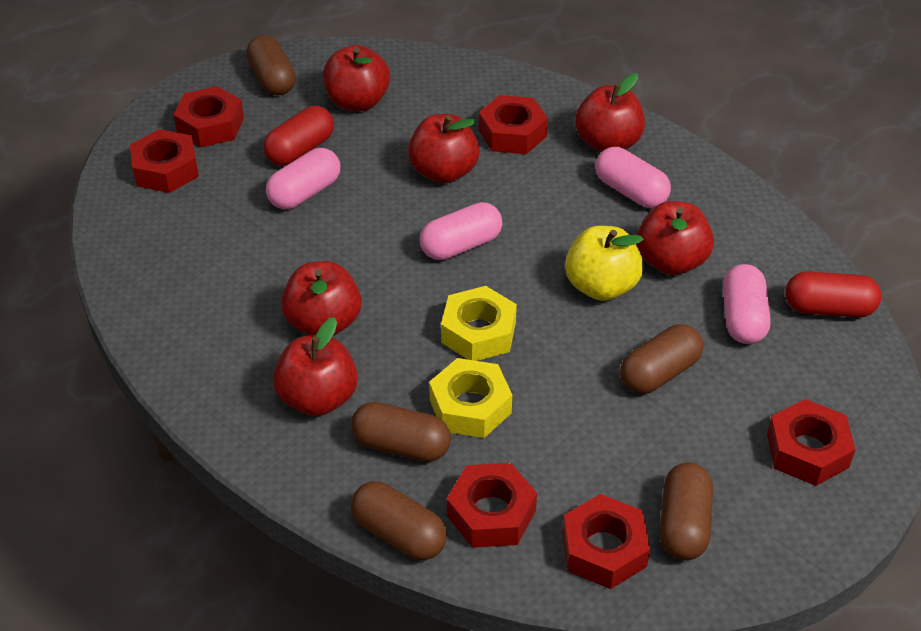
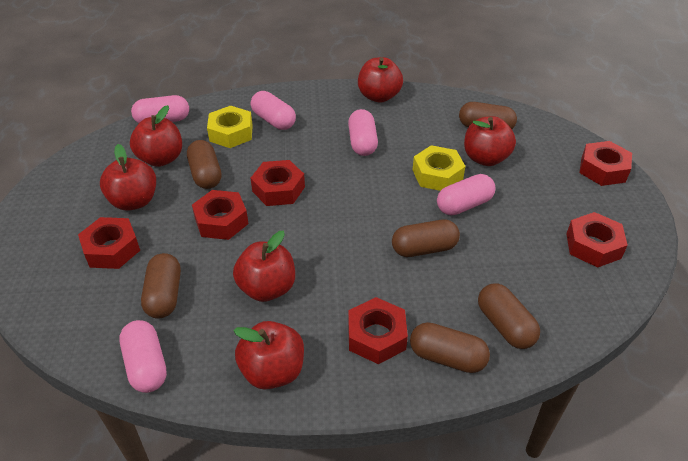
brown capsule: 5 -> 6
pink capsule: 4 -> 5
red capsule: 2 -> 0
yellow apple: 1 -> 0

